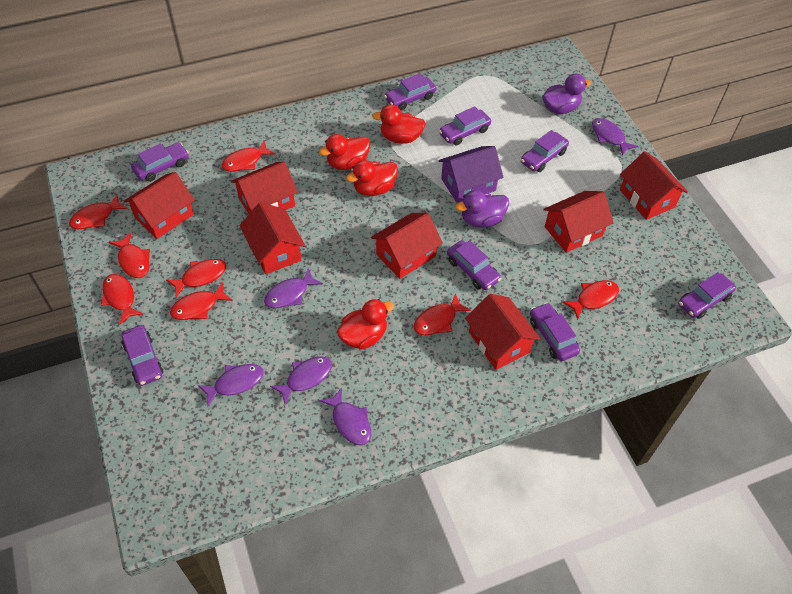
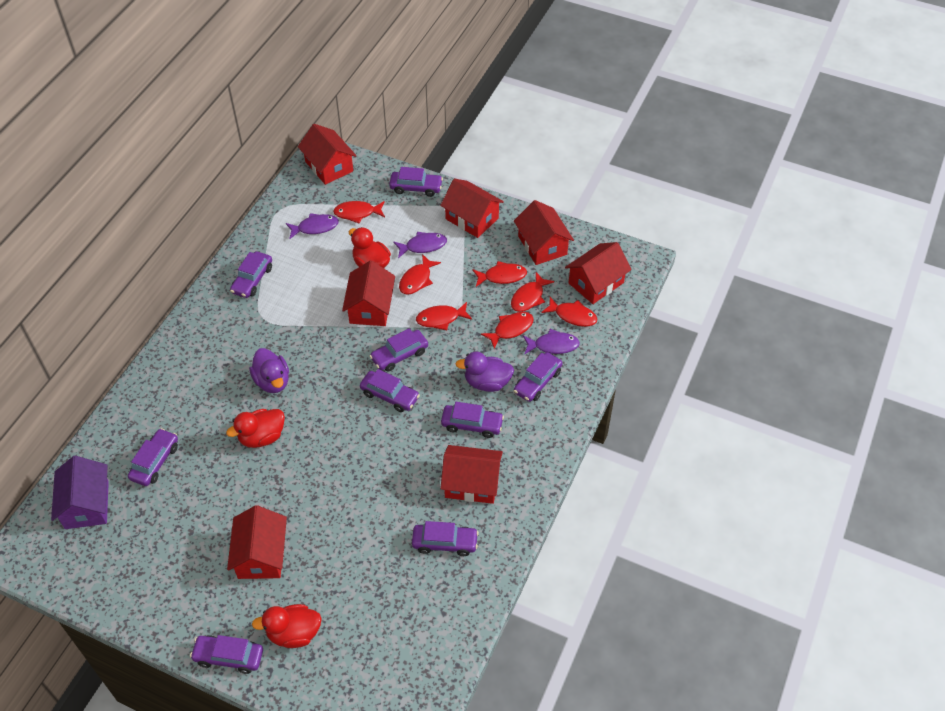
purple car: 8 -> 9
purple fish: 5 -> 3
red duck: 4 -> 3
red fish: 8 -> 7

